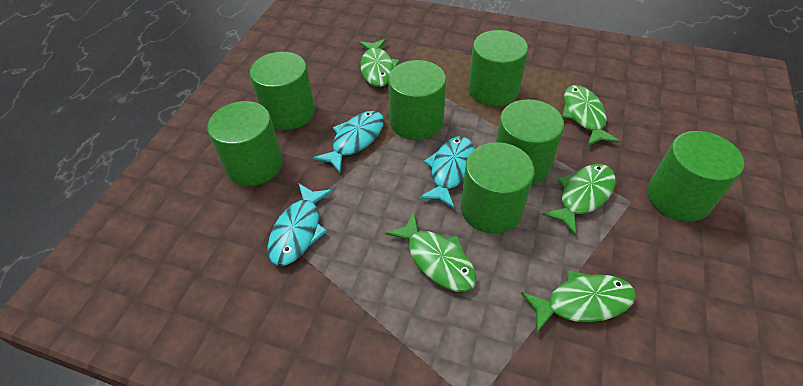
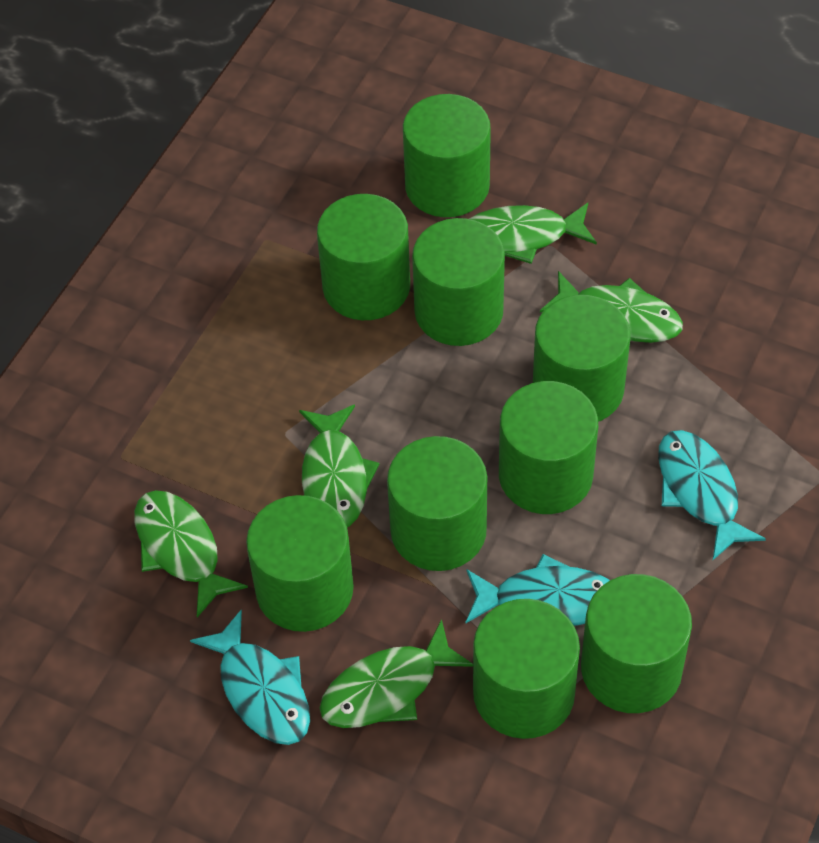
green cylinder: 7 -> 9

